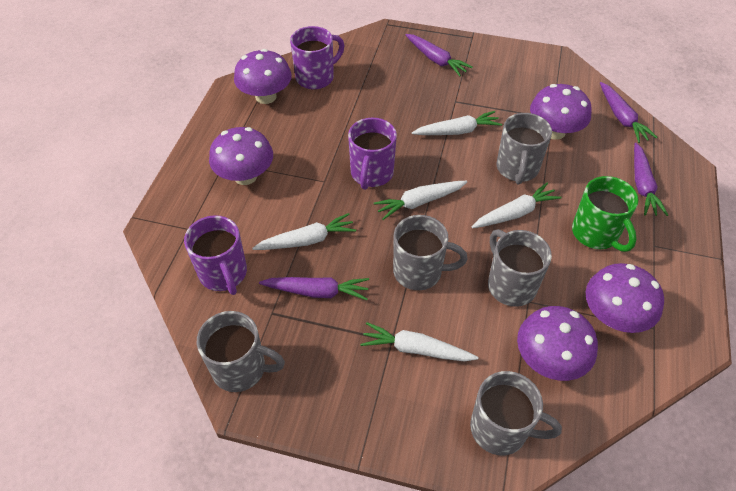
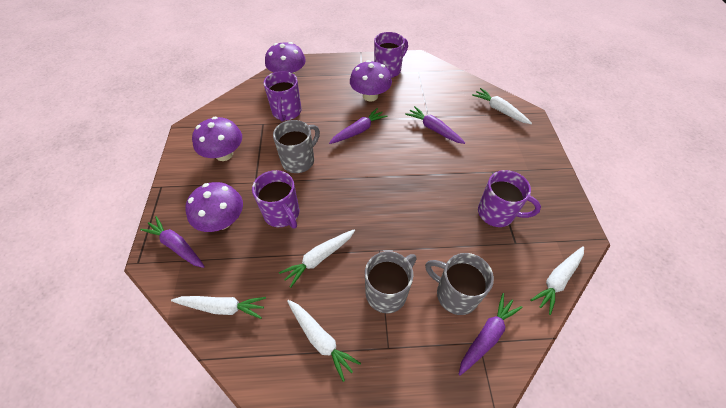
green mug: 1 -> 0
grey mug: 5 -> 3
purple mug: 3 -> 4
purple mushroom: 5 -> 4

